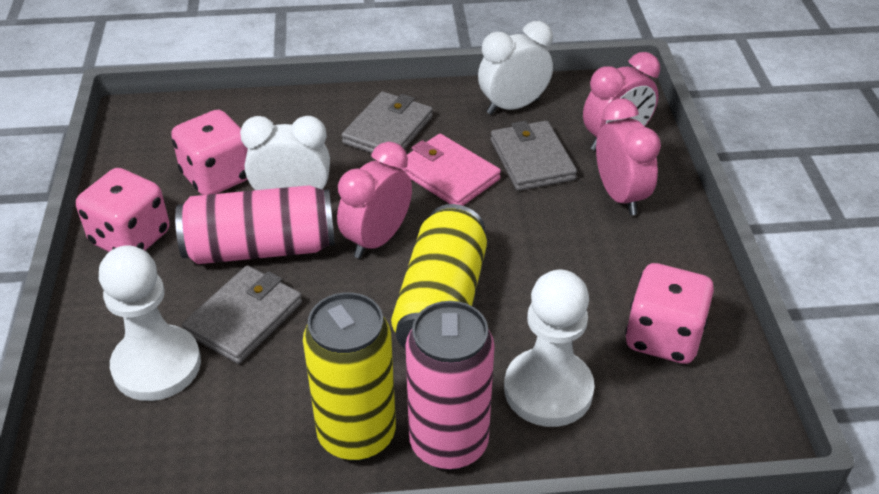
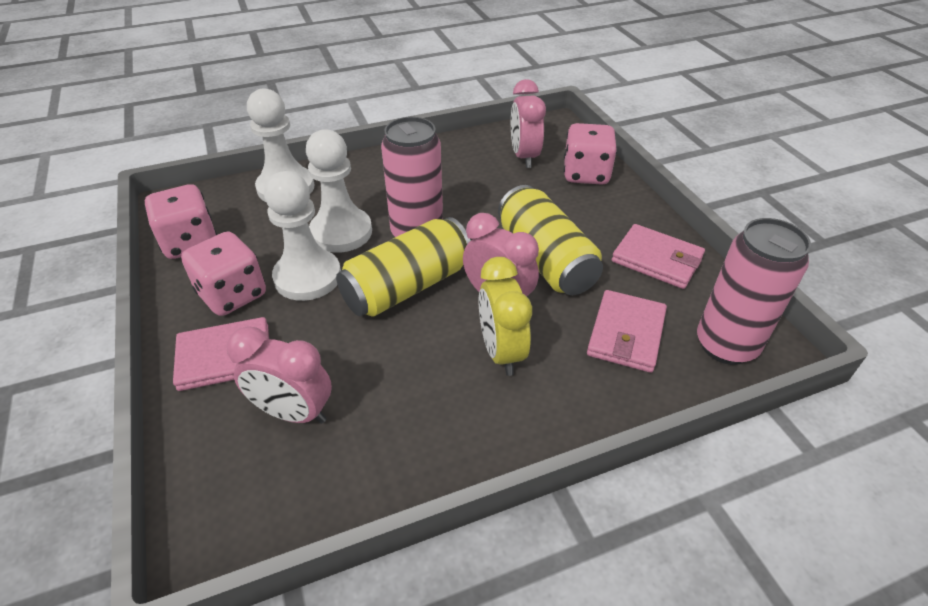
grey wallet: 3 -> 0
pink wallet: 1 -> 3
white clock: 2 -> 0
white pawn: 2 -> 3
yellow clock: 0 -> 1

